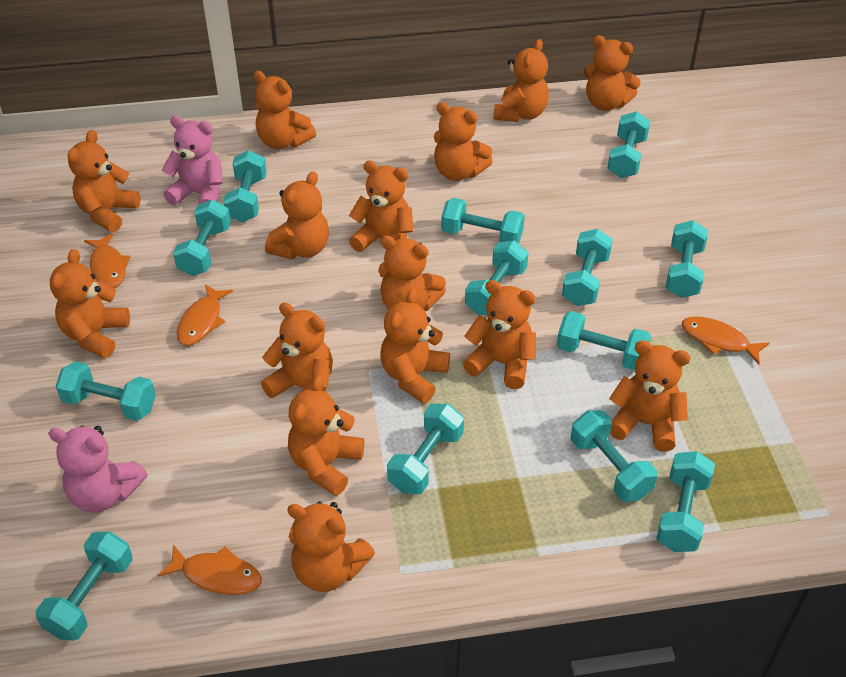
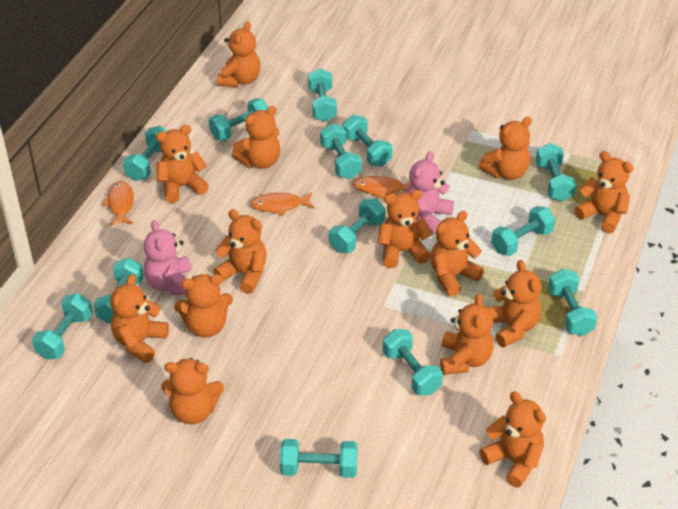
orange fish: 4 -> 3
orange teddy bear: 15 -> 14

